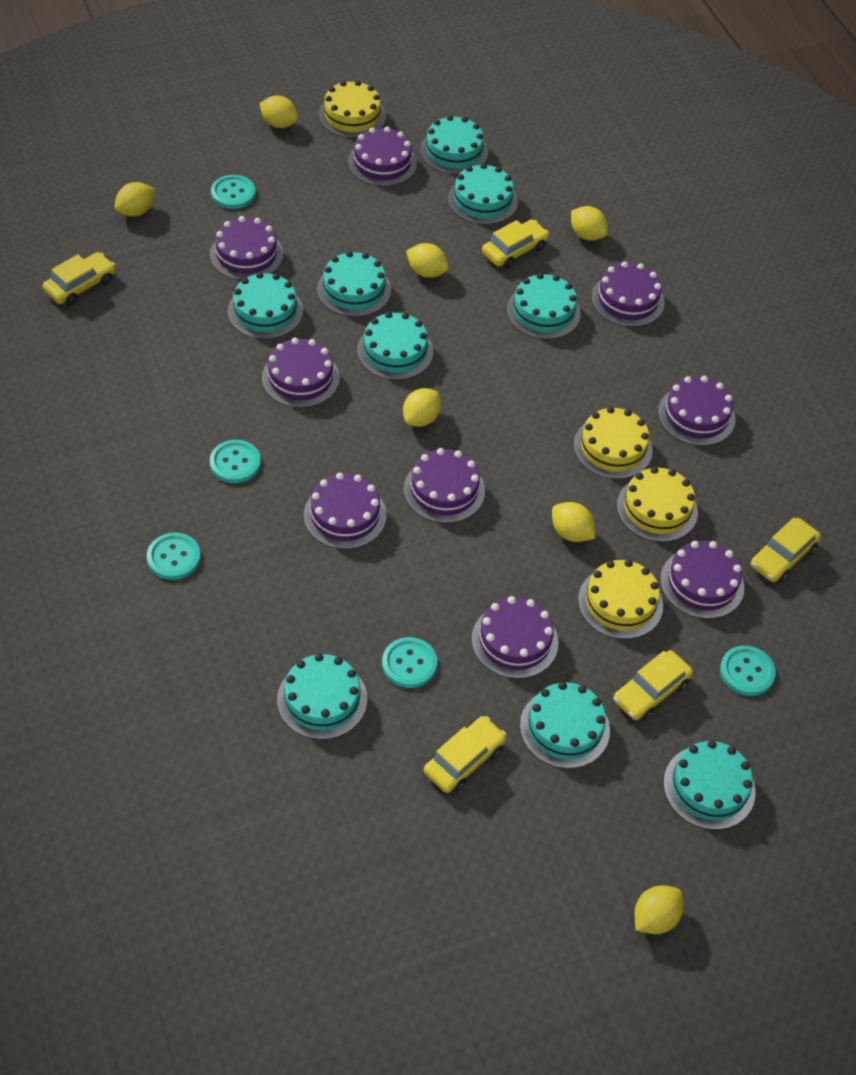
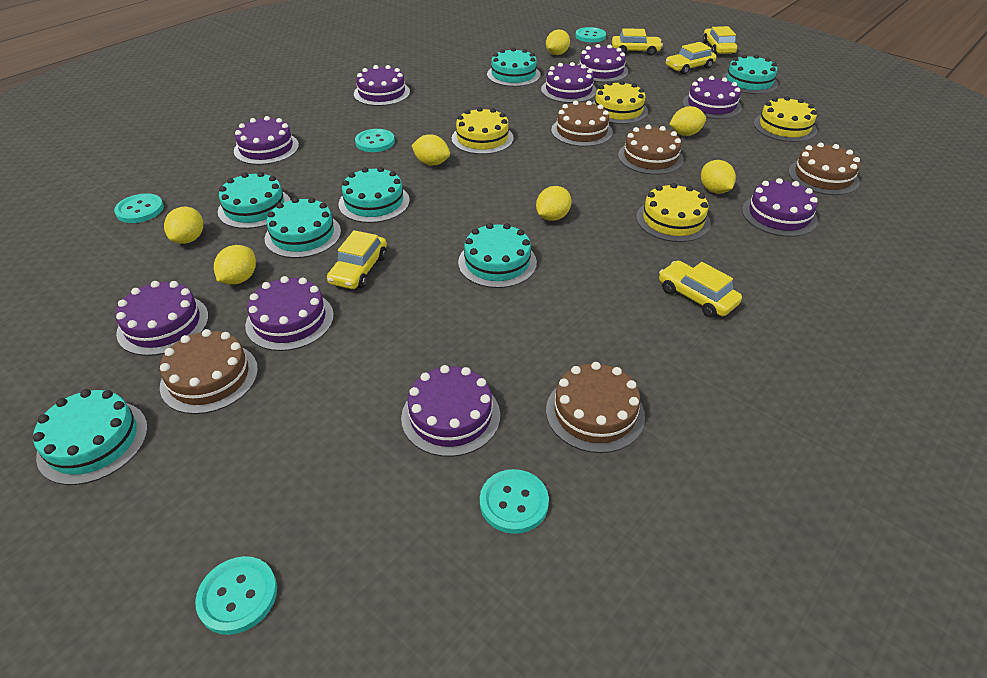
brown cake: 0 -> 5
turquoise cake: 9 -> 7

